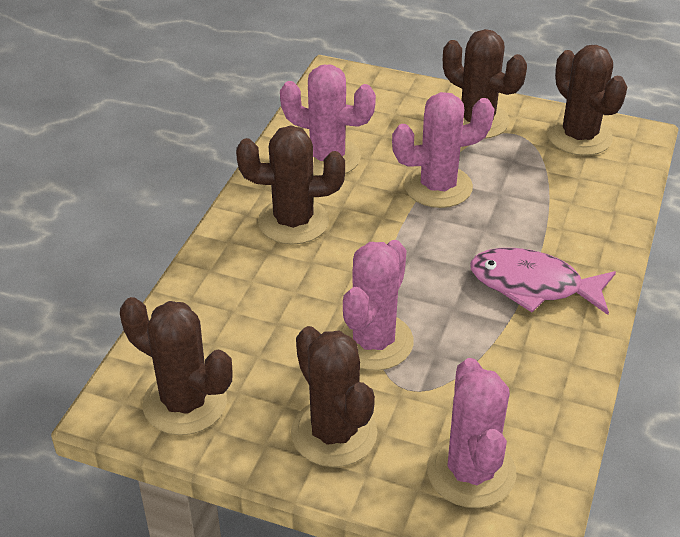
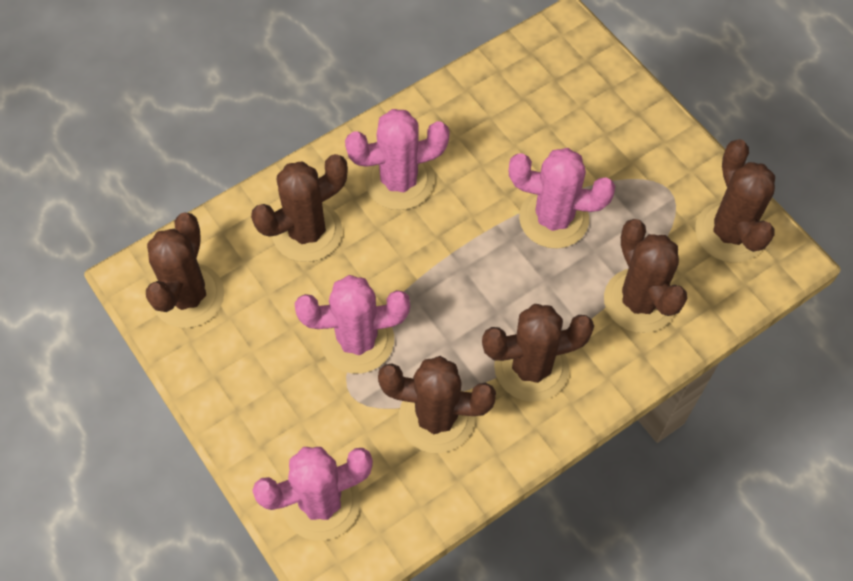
brown cactus: 5 -> 6
pink fish: 1 -> 0

